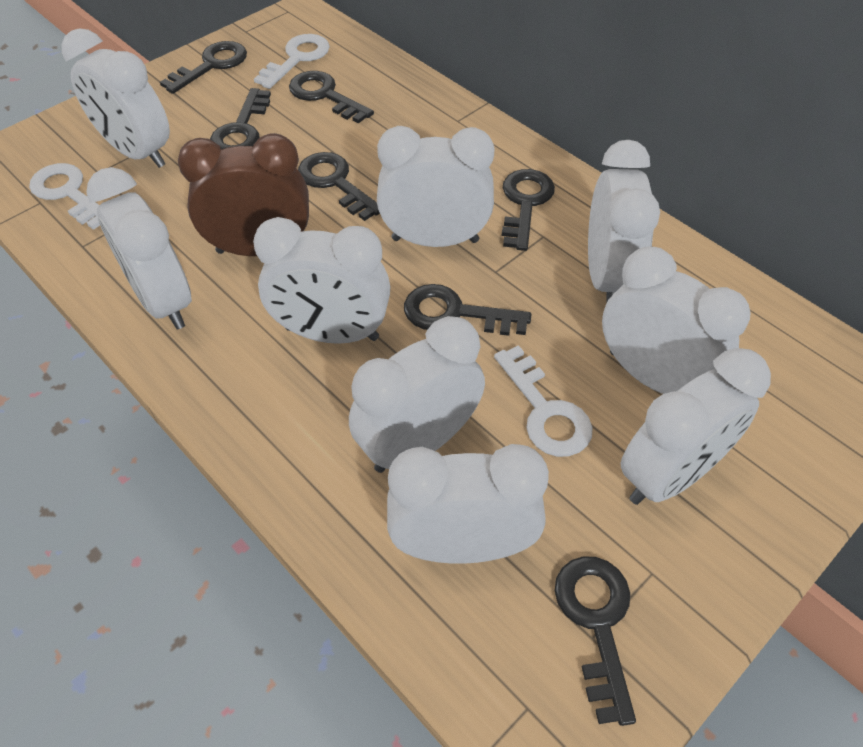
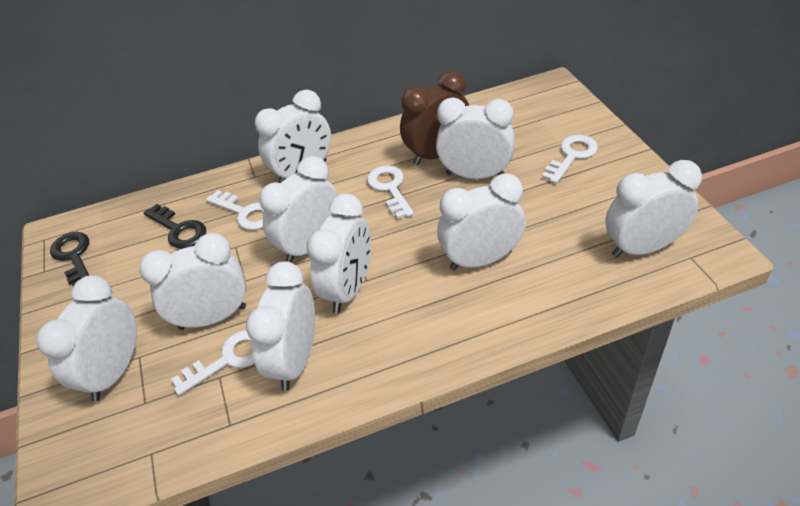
black key: 7 -> 2
white key: 3 -> 4

